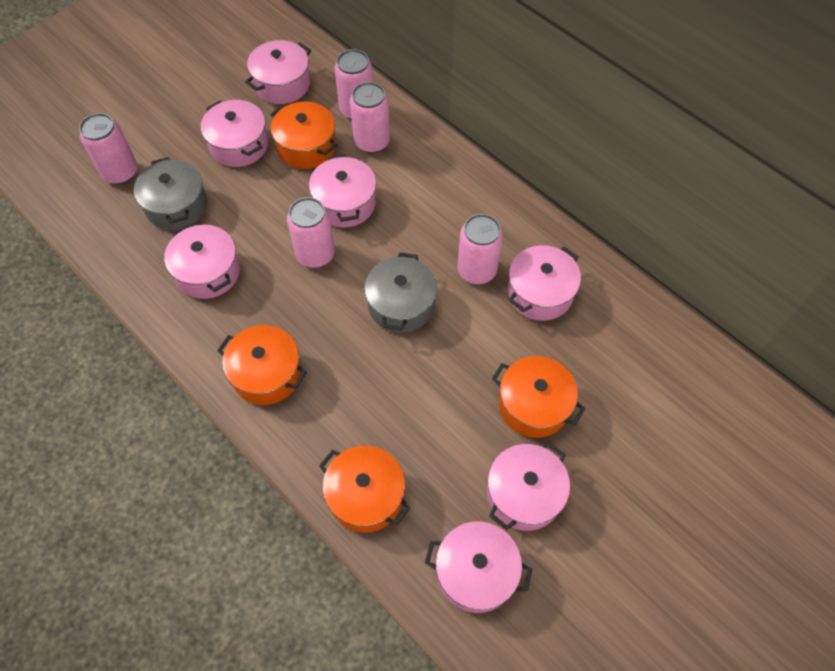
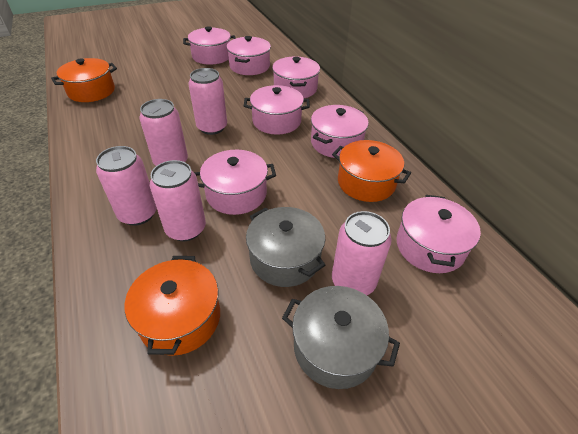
orange pot: 4 -> 3

